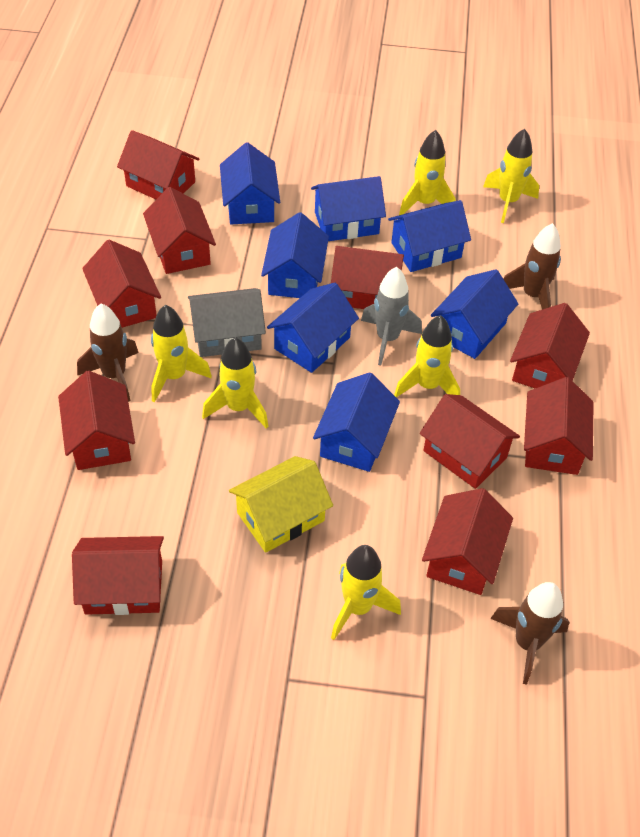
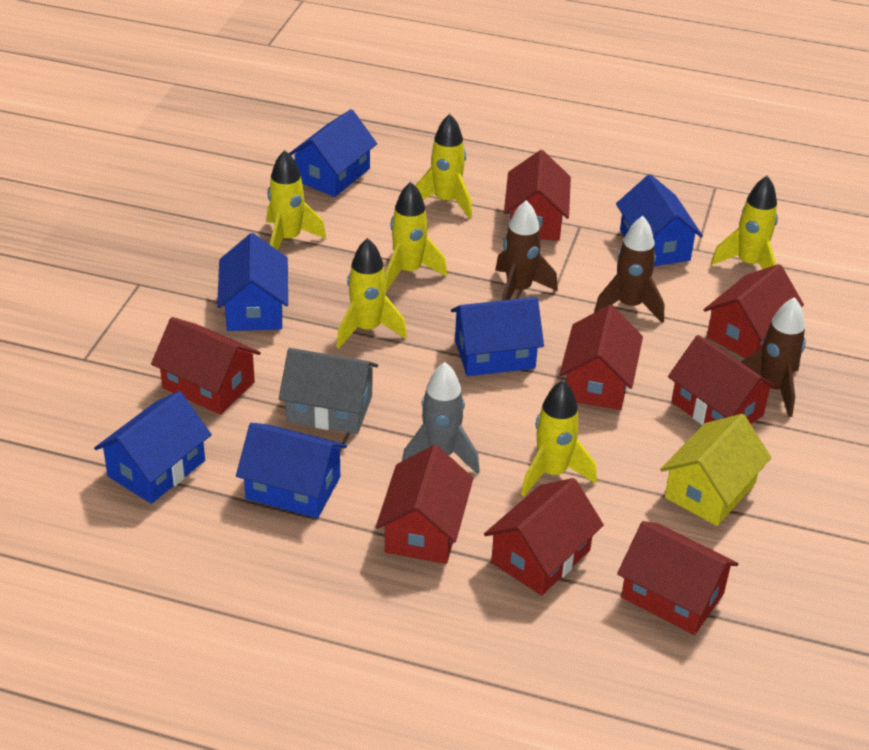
blue house: 7 -> 6
red house: 10 -> 8

